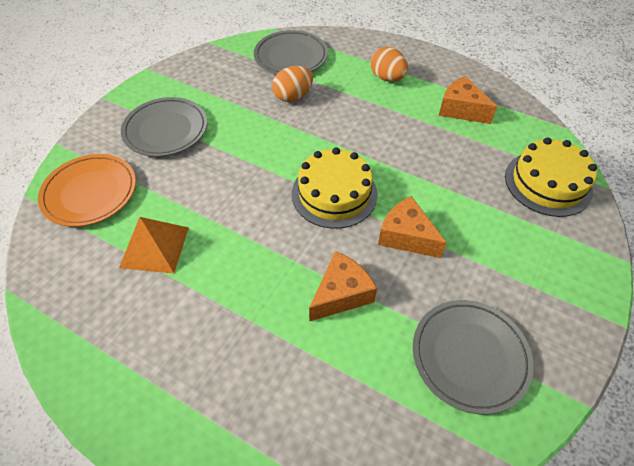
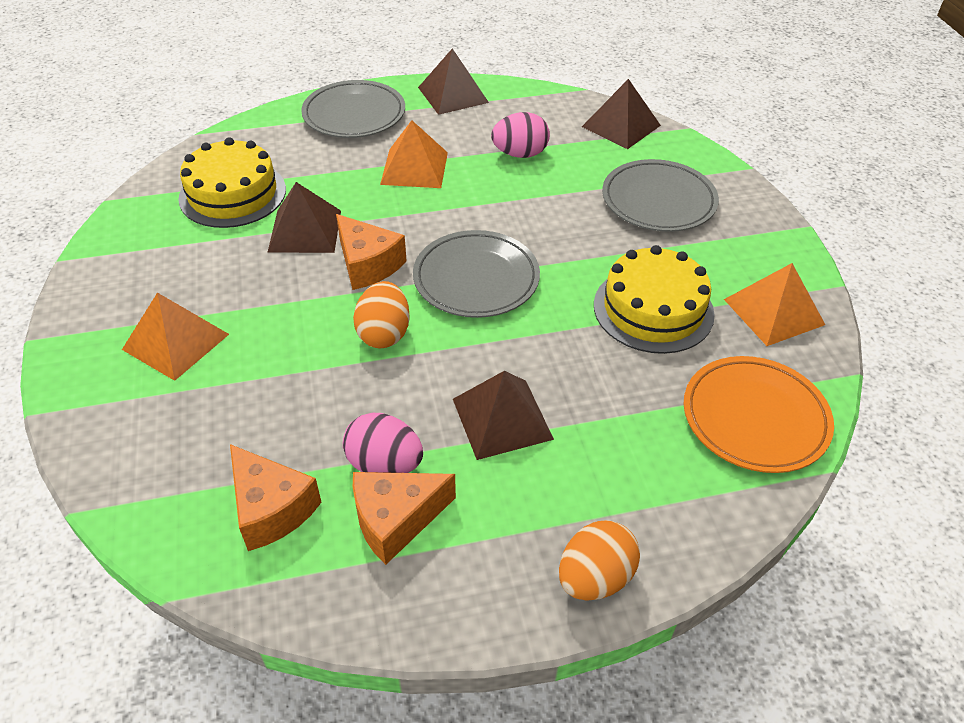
brown pyramid: 0 -> 4
orange pyramid: 1 -> 3
pink egg: 0 -> 2

